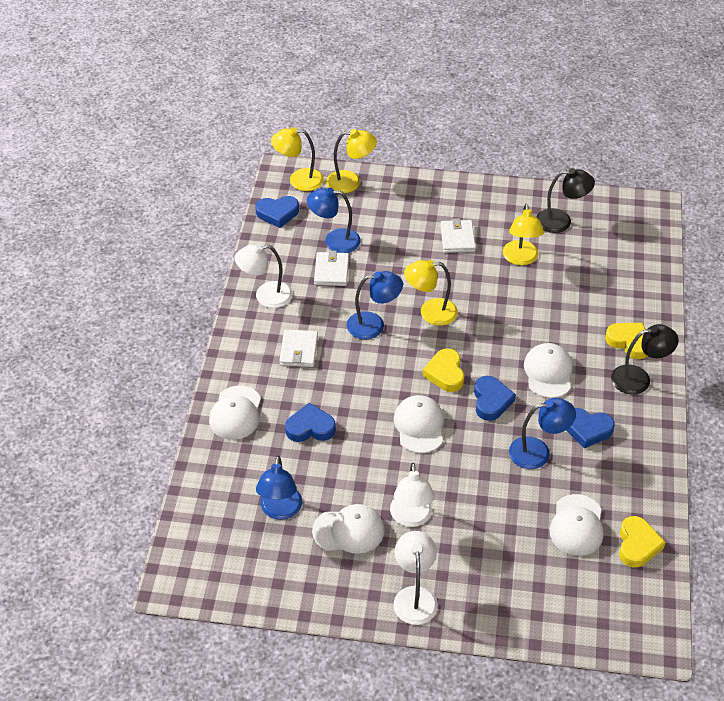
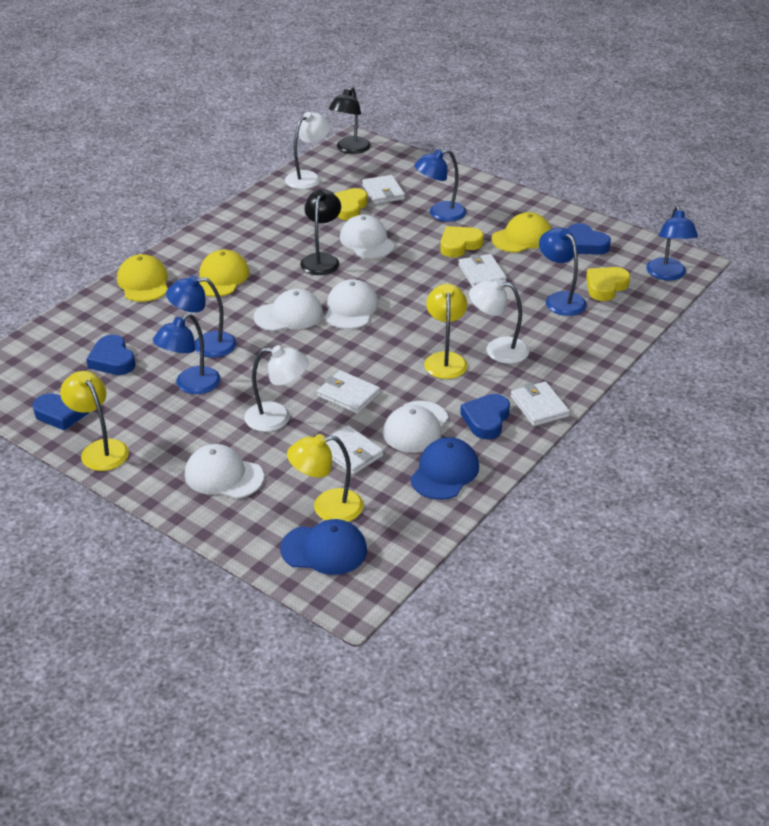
blue cap: 0 -> 2
blue lamp: 4 -> 5
white wallet: 3 -> 5
yellow cap: 0 -> 3
yellow lamp: 4 -> 3

